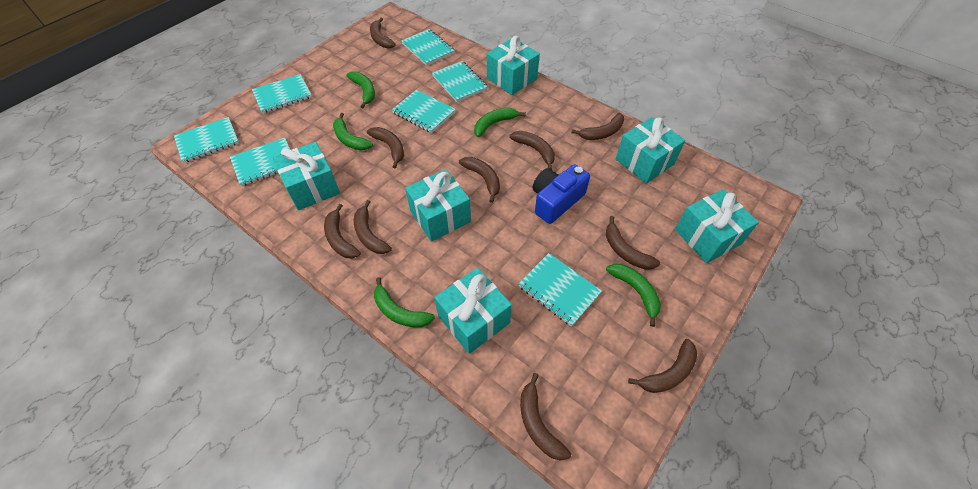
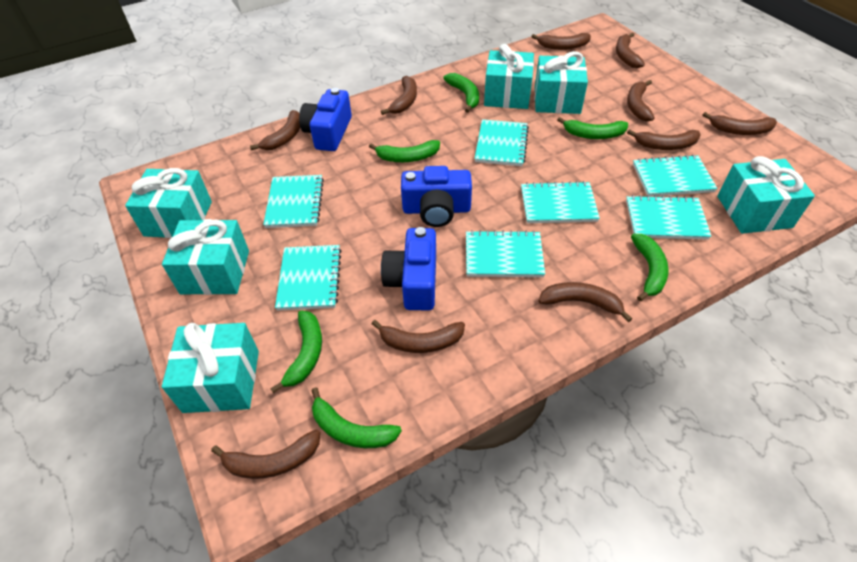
blue camera: 1 -> 3
green banana: 5 -> 6

